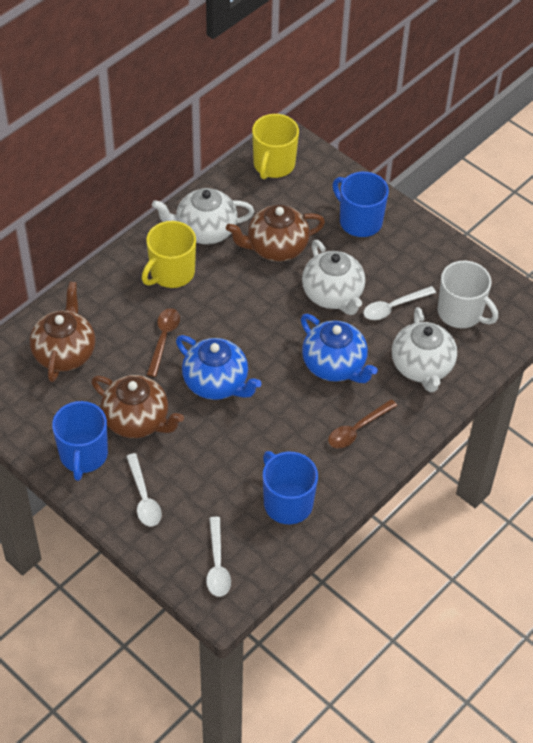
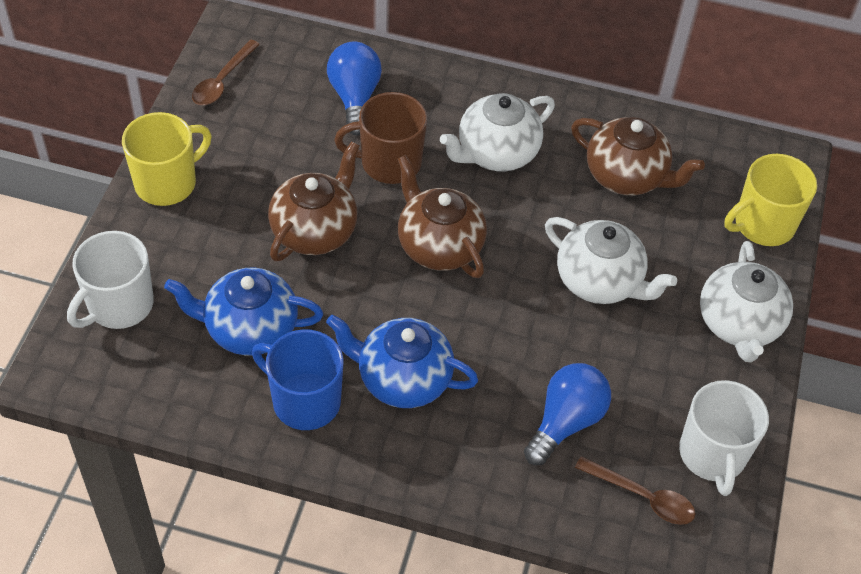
blue light bulb: 0 -> 2
blue mug: 3 -> 1
brown mug: 0 -> 1
white mug: 1 -> 2
white spoon: 3 -> 0

